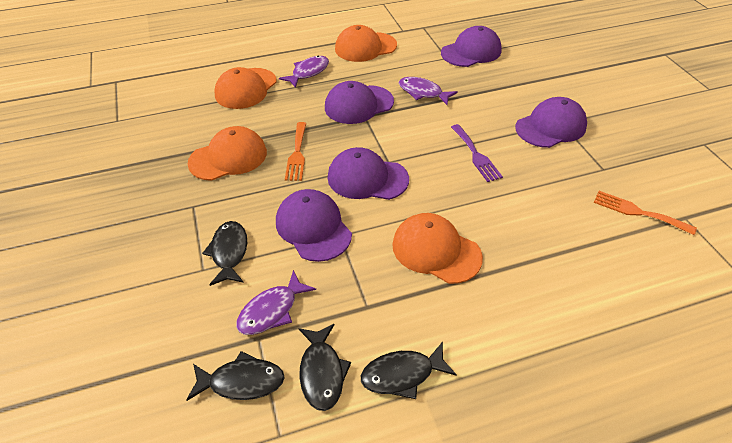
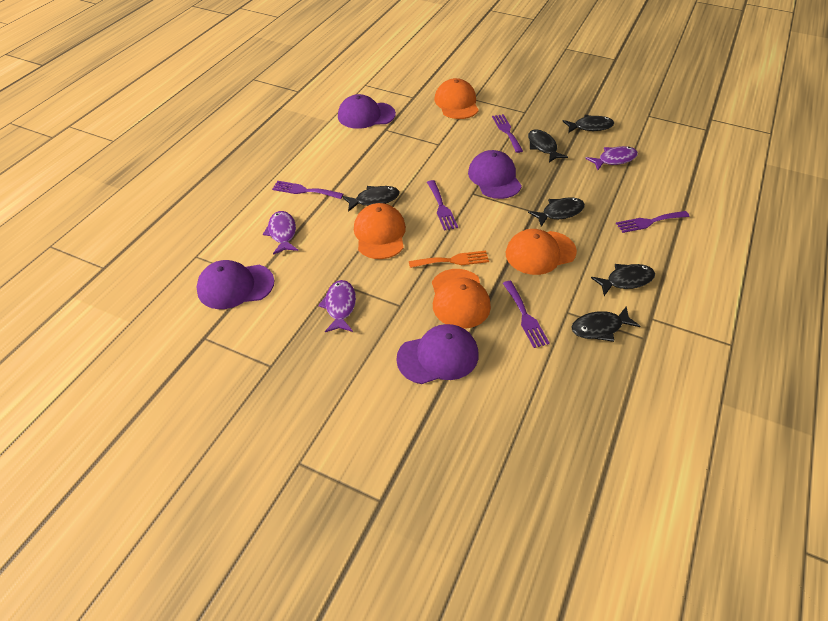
black fish: 4 -> 6
orange fork: 2 -> 1
purple cap: 5 -> 4
purple fork: 1 -> 5

